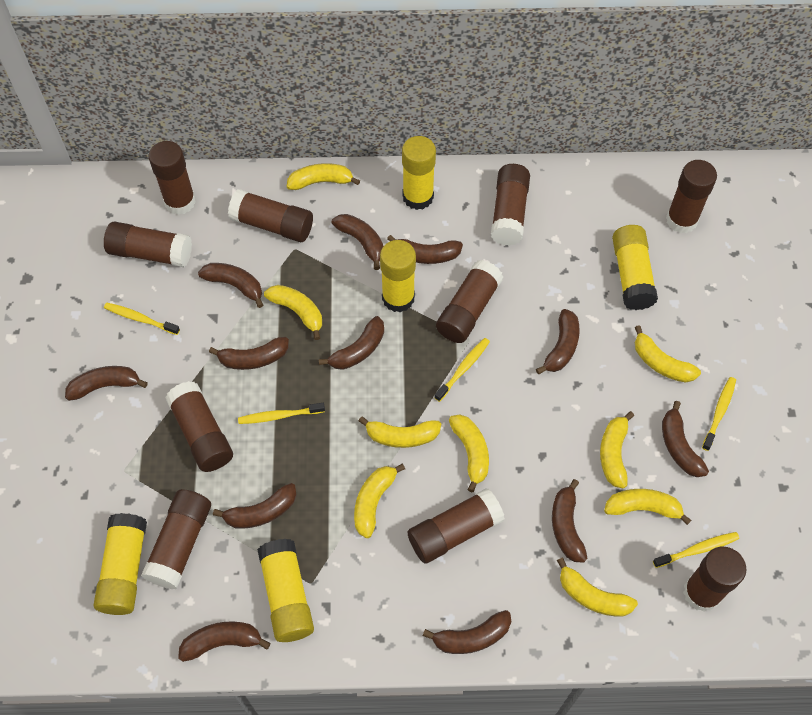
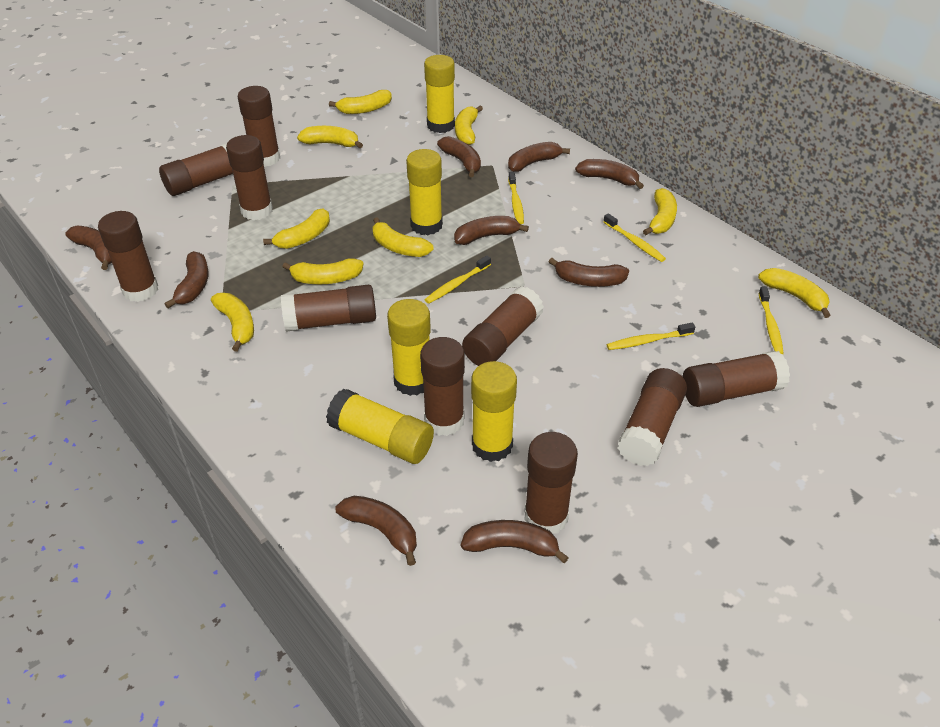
brown banana: 12 -> 9

